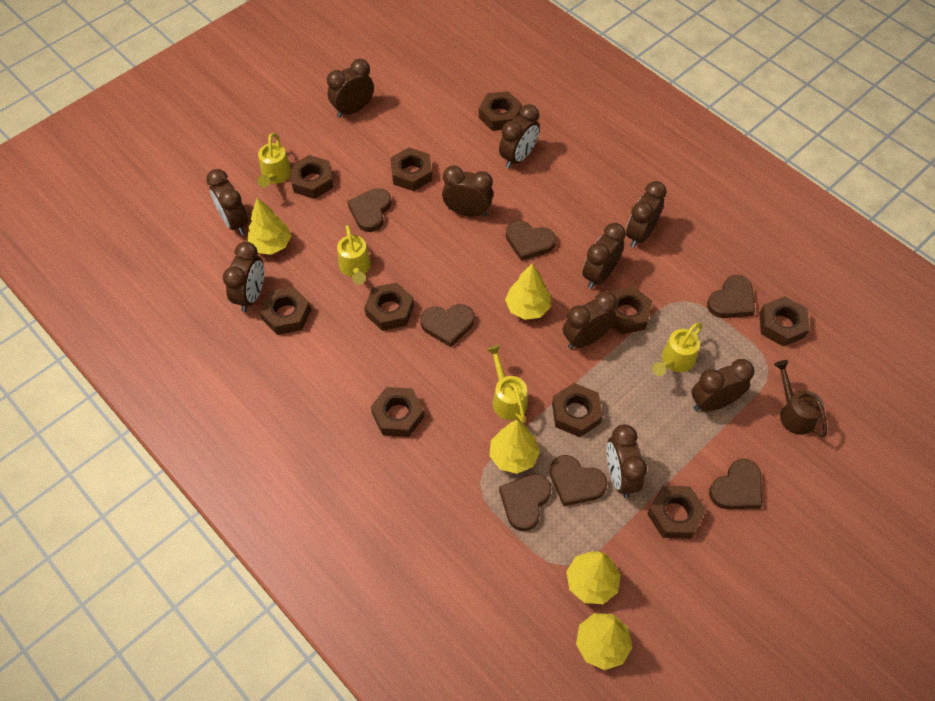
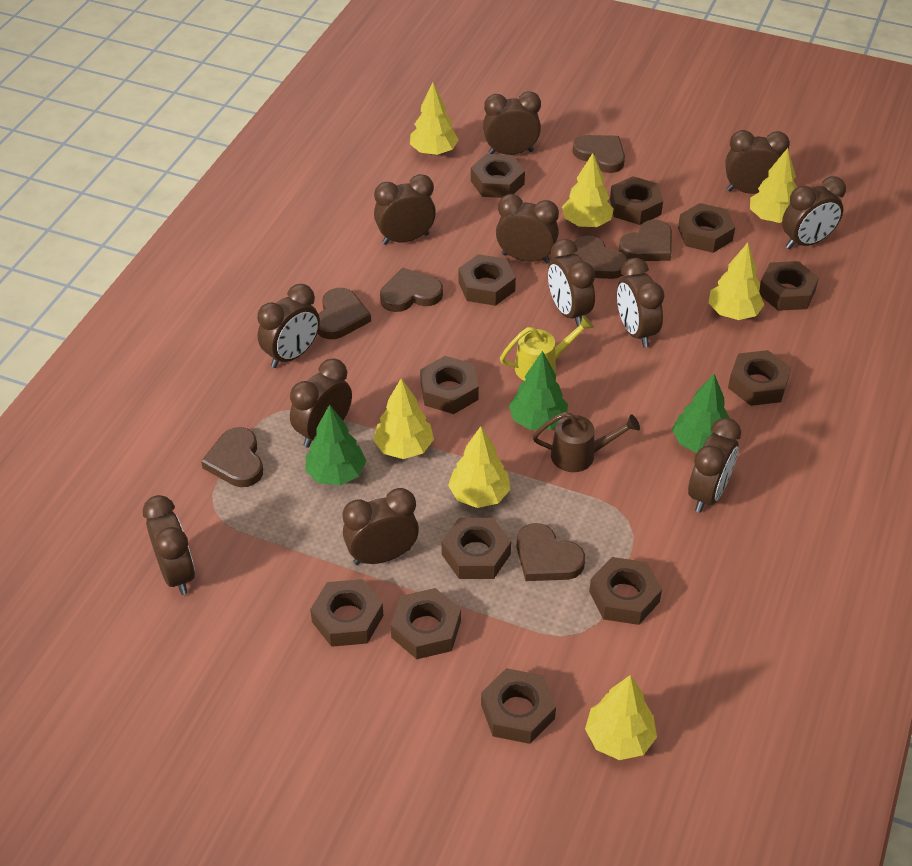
brown clock: 10 -> 12
brown nut: 10 -> 12
green tree: 0 -> 3
yellow tree: 5 -> 7
yellow watering can: 4 -> 1

